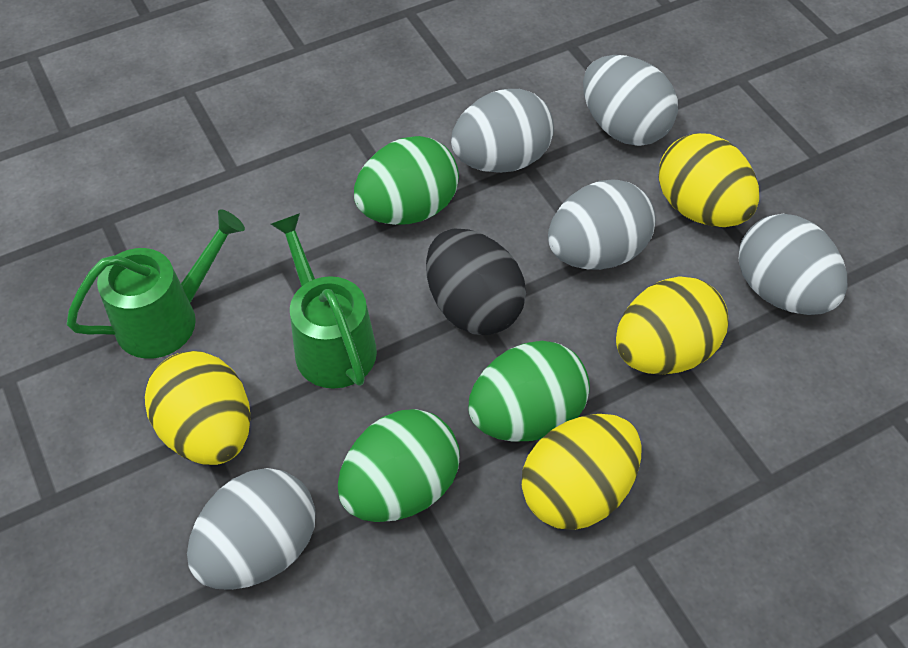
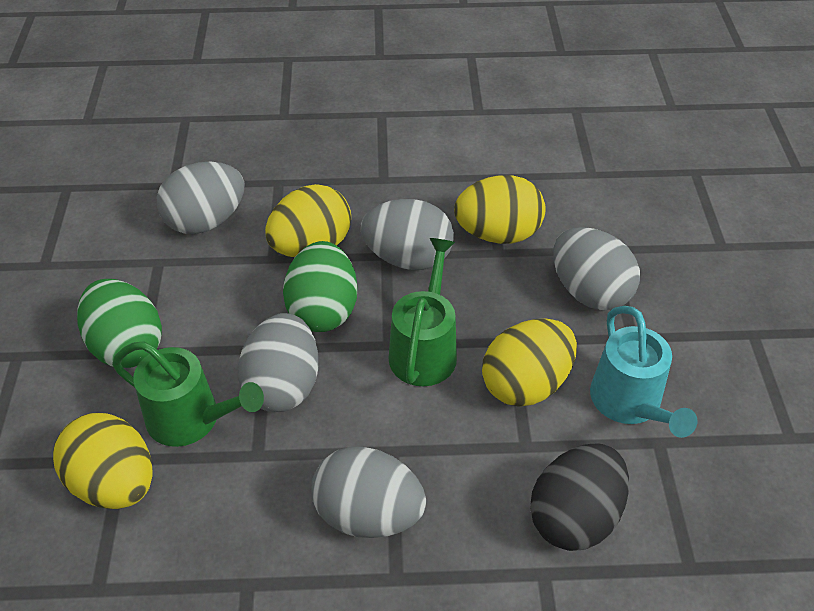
green egg: 3 -> 2
turquoise watering can: 0 -> 1

